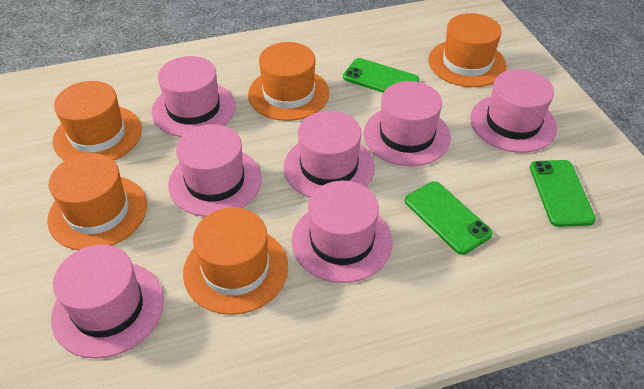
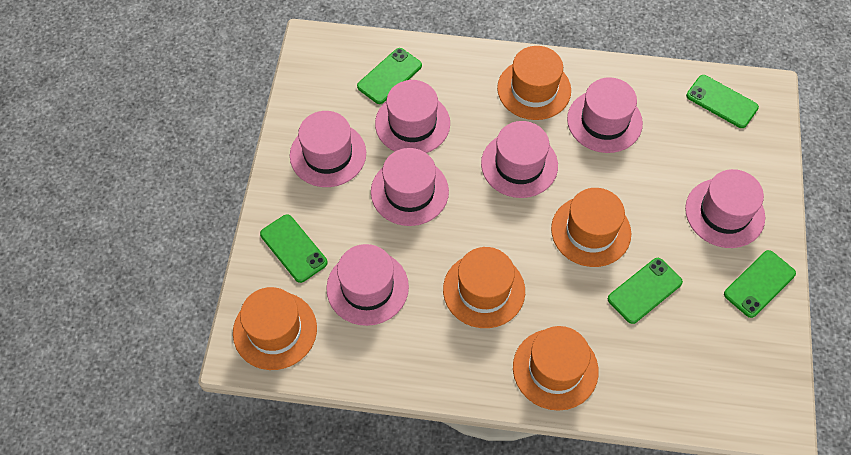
green phone: 3 -> 5

